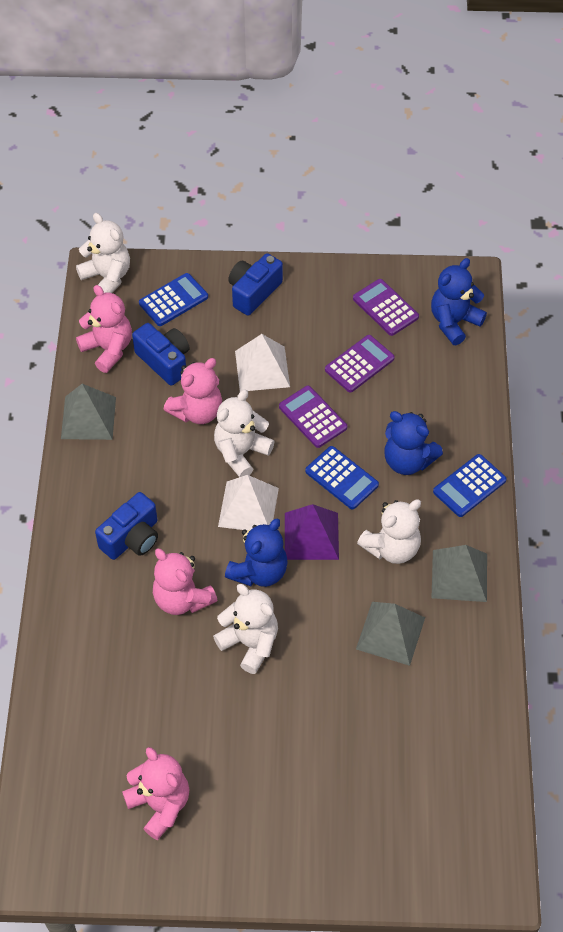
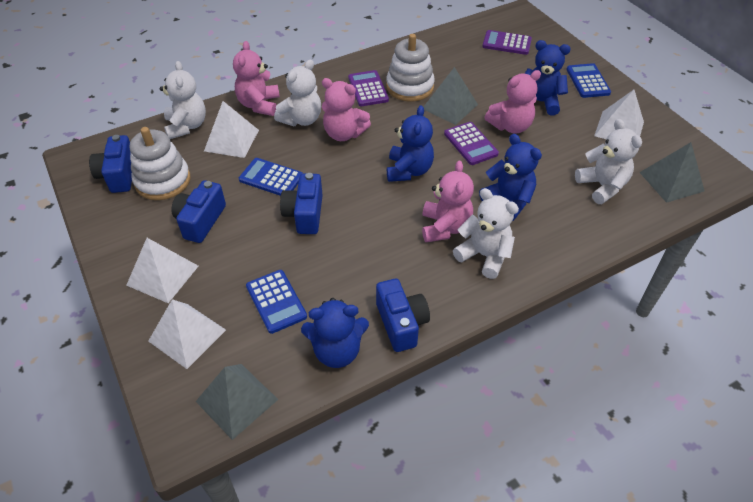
blue camera: 3 -> 4
blue teddy bear: 3 -> 4
purple pyramid: 1 -> 0
white pyramid: 2 -> 4
white stacking toy: 0 -> 2

